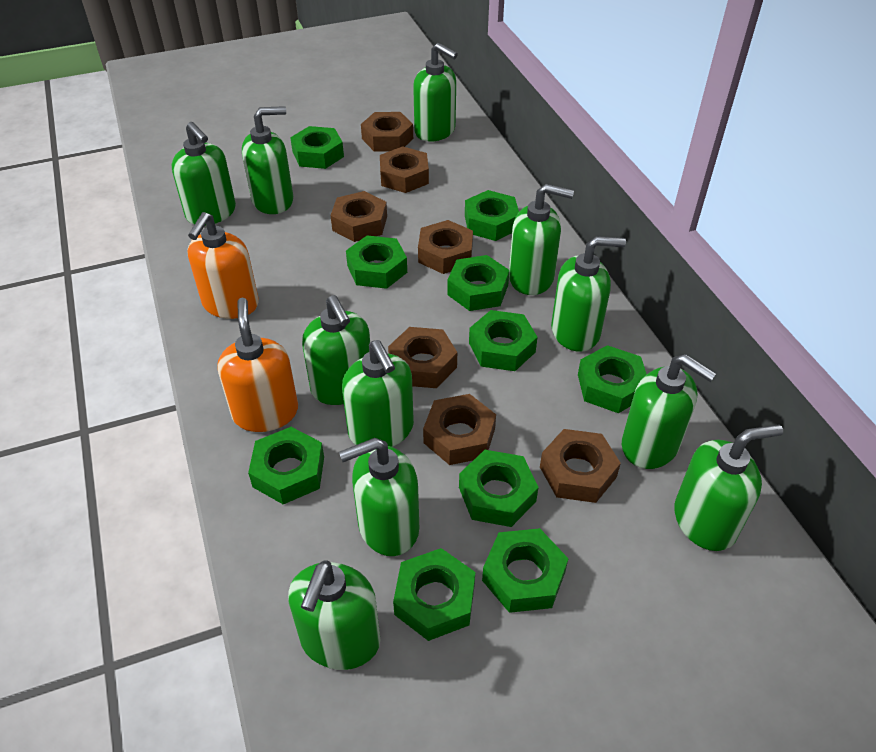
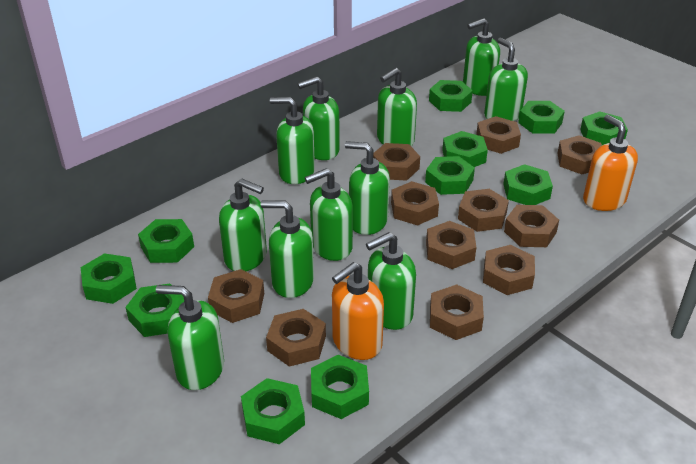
brown nut: 7 -> 11
green nut: 10 -> 11

